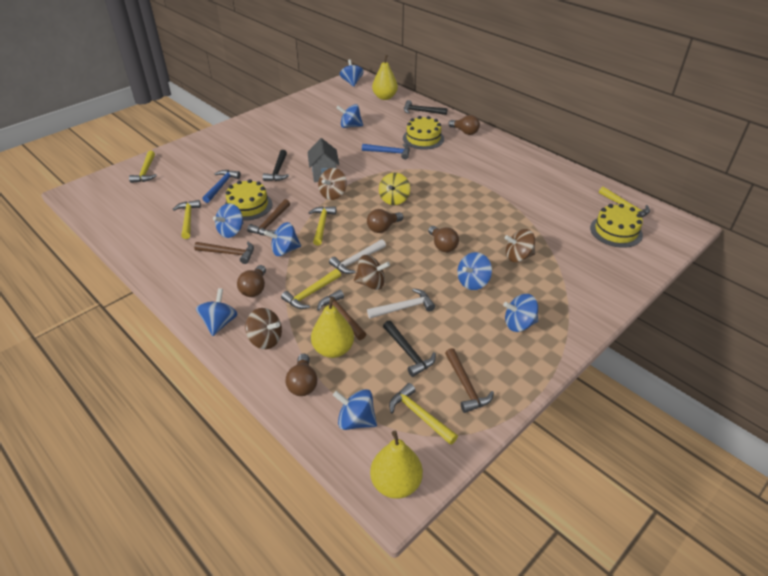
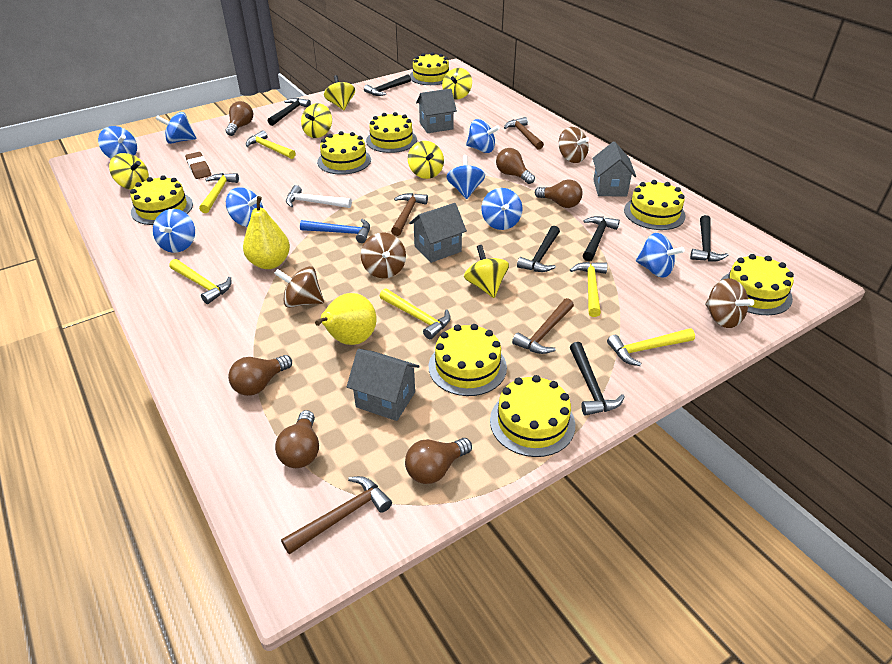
black hammer: 3 -> 6
blue hammer: 2 -> 1
brown eraser: 0 -> 1
brown light bulb: 5 -> 6
grey house: 1 -> 4
white hammer: 2 -> 1
yellow cake: 3 -> 8
yellow pear: 3 -> 2
yellow spinning top: 1 -> 6

